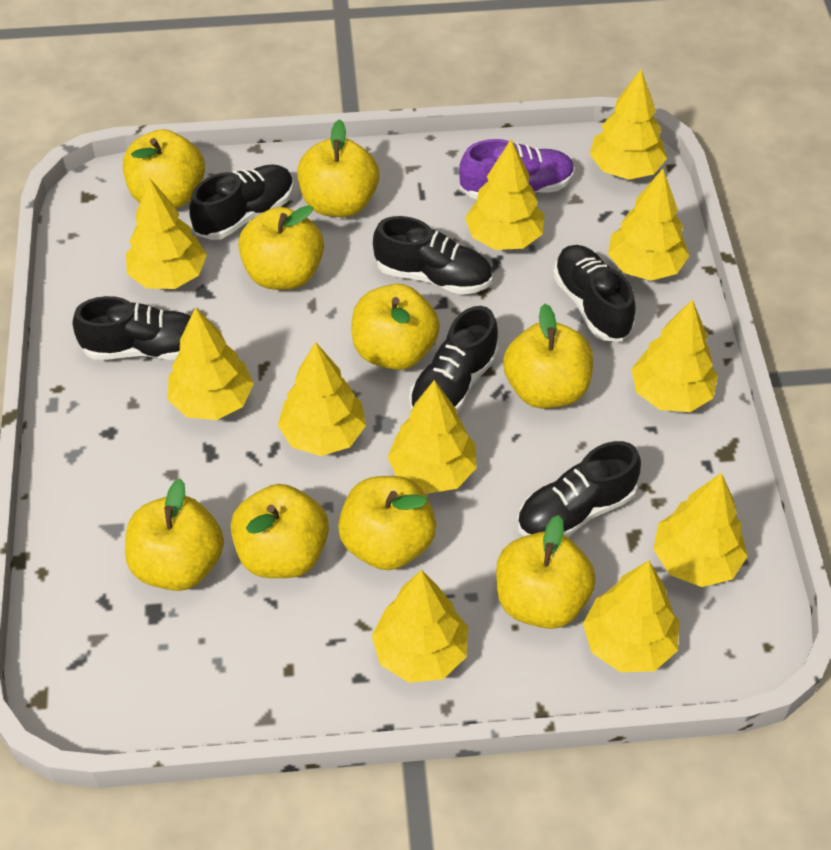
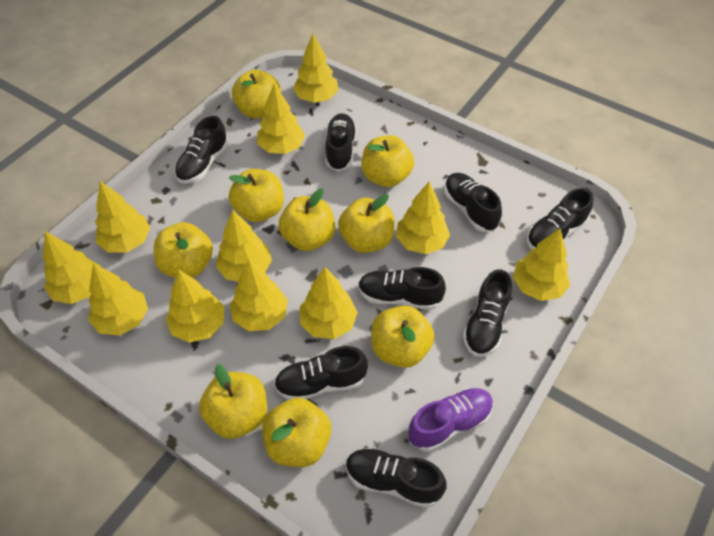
black shoe: 6 -> 8

